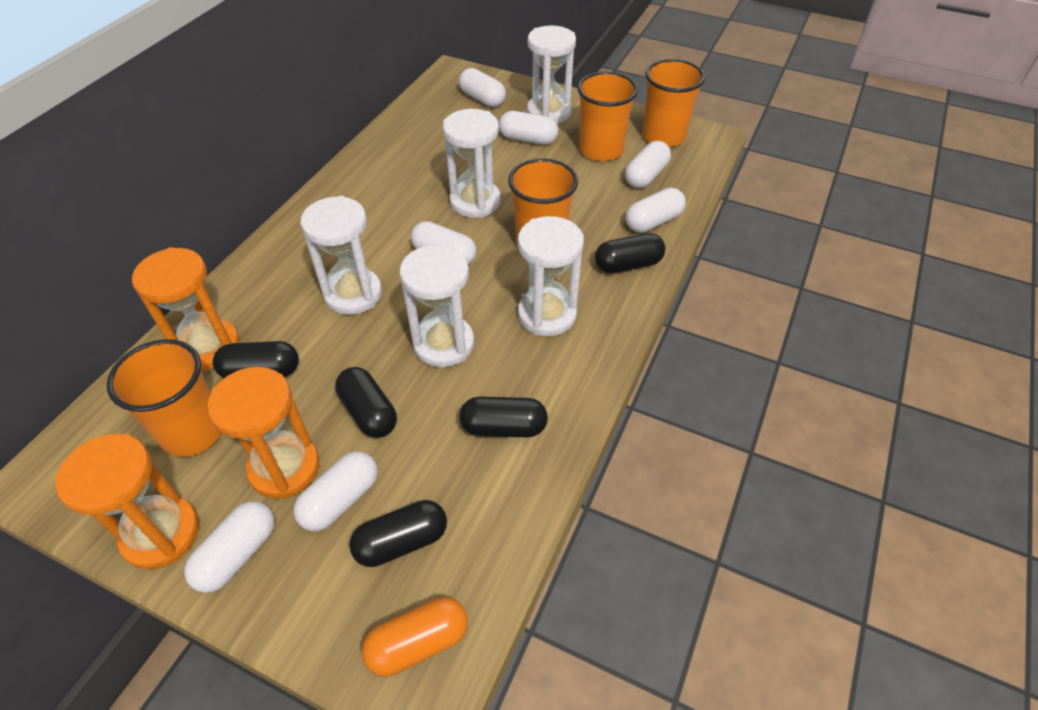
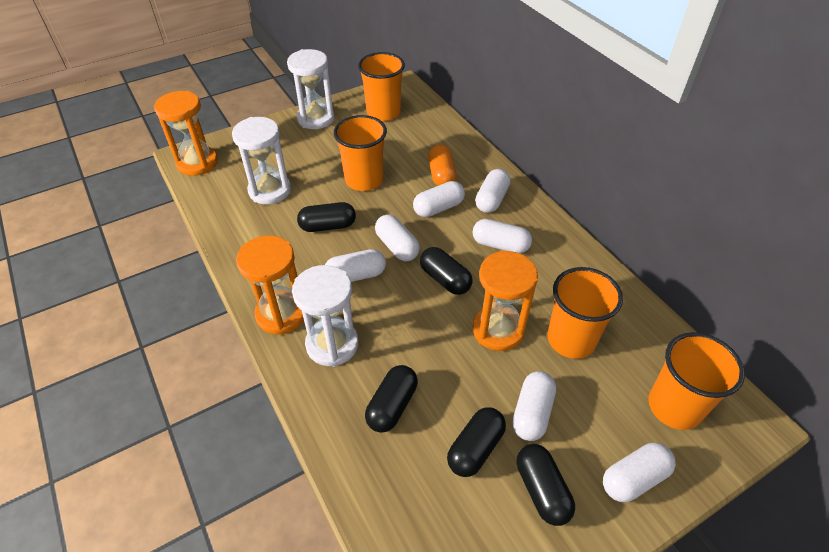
white hourglass: 5 -> 3

